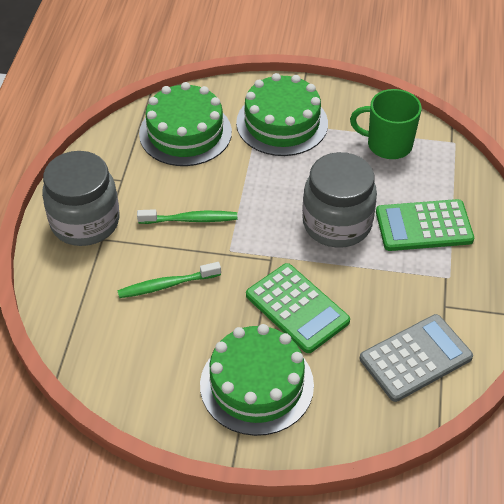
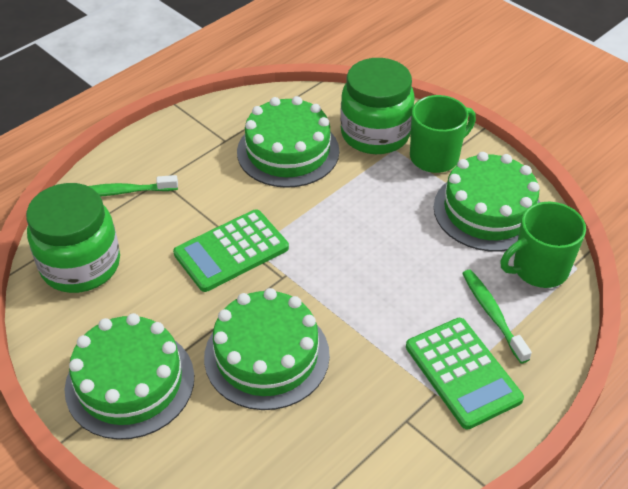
green cake: 3 -> 4
green jar: 0 -> 2
green mug: 1 -> 2
grey calculator: 1 -> 0
grey jar: 2 -> 0

